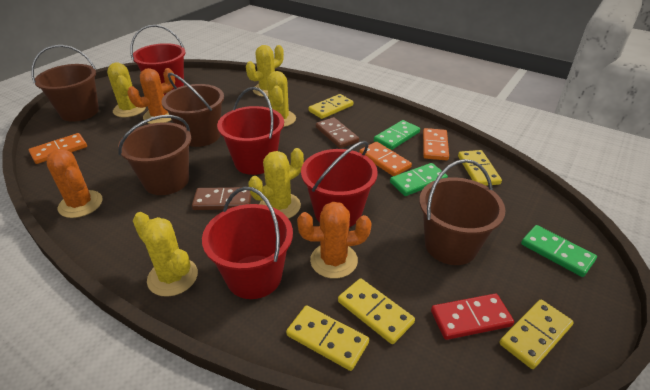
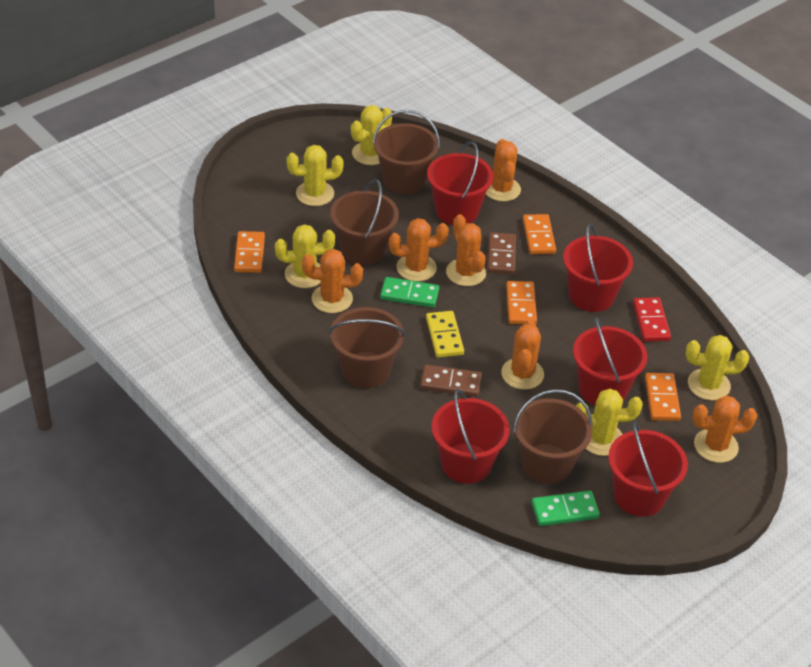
green domino: 3 -> 2
orange cactus: 3 -> 6
orange domino: 3 -> 4
red bucket: 4 -> 5
yellow domino: 5 -> 1

